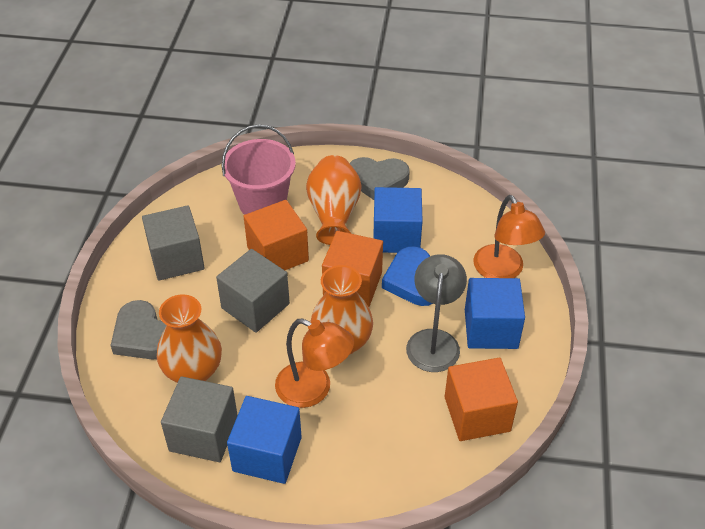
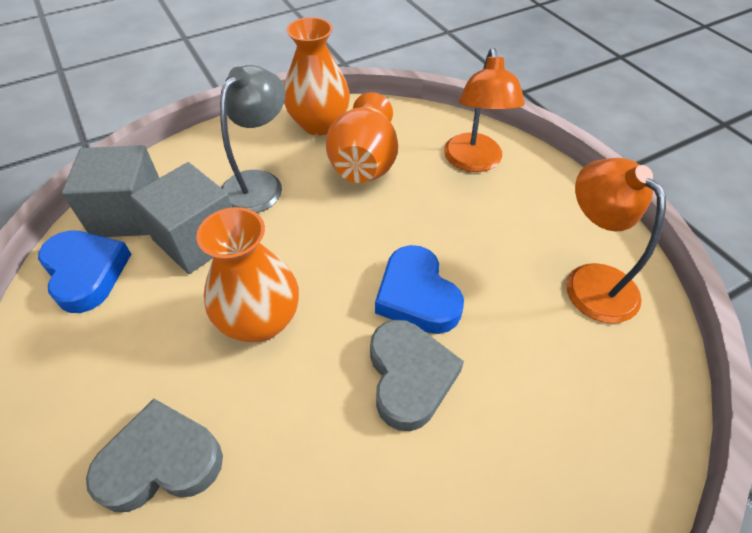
blue cube: 3 -> 0
blue heart: 1 -> 2
grey cube: 3 -> 2
orange cube: 3 -> 0
pink bucket: 1 -> 0

